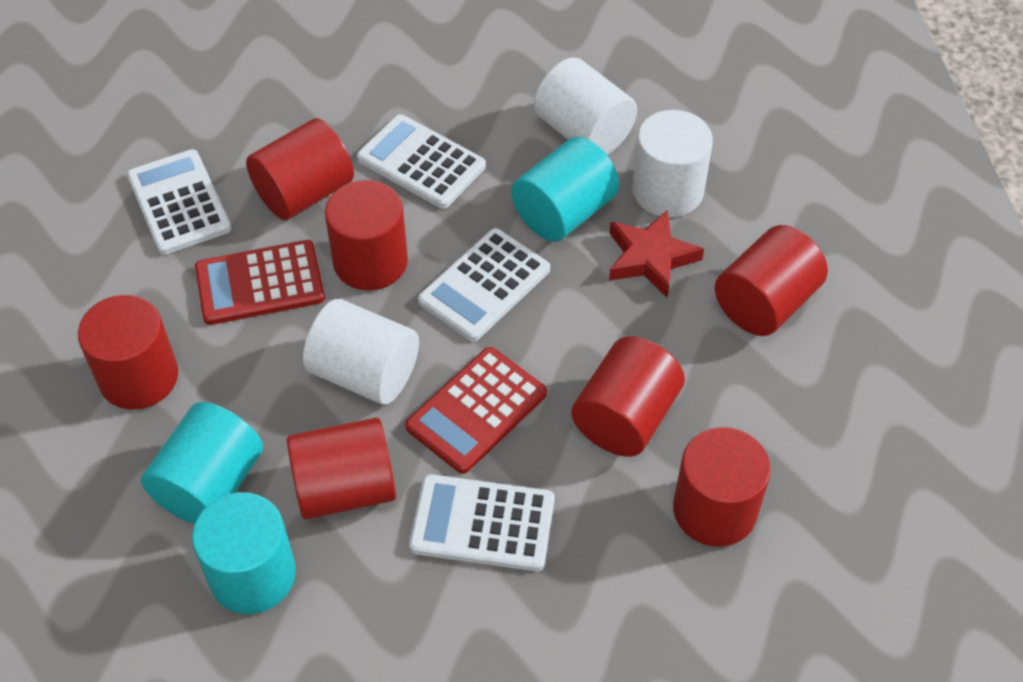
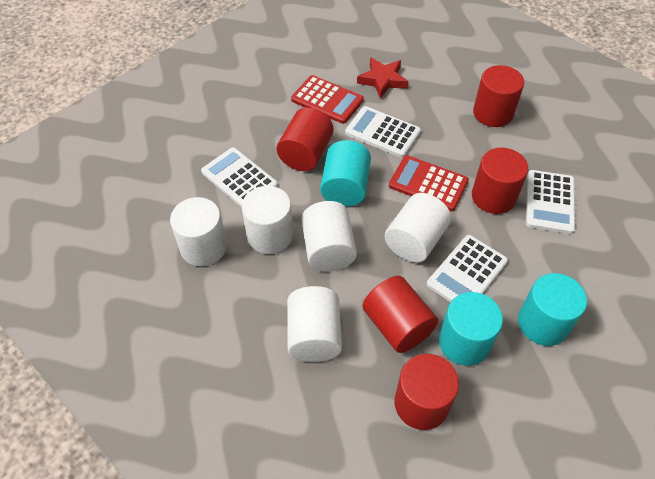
red cylinder: 7 -> 5
white cylinder: 3 -> 5

